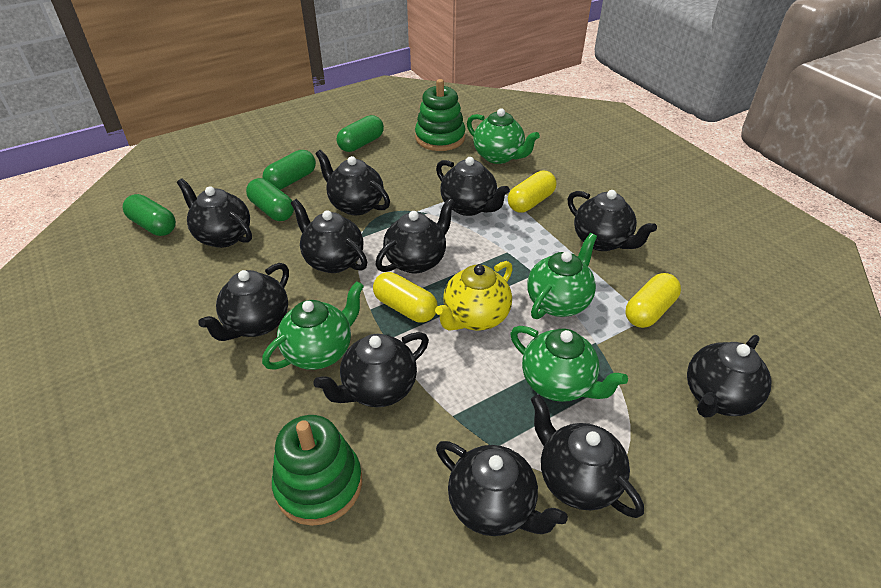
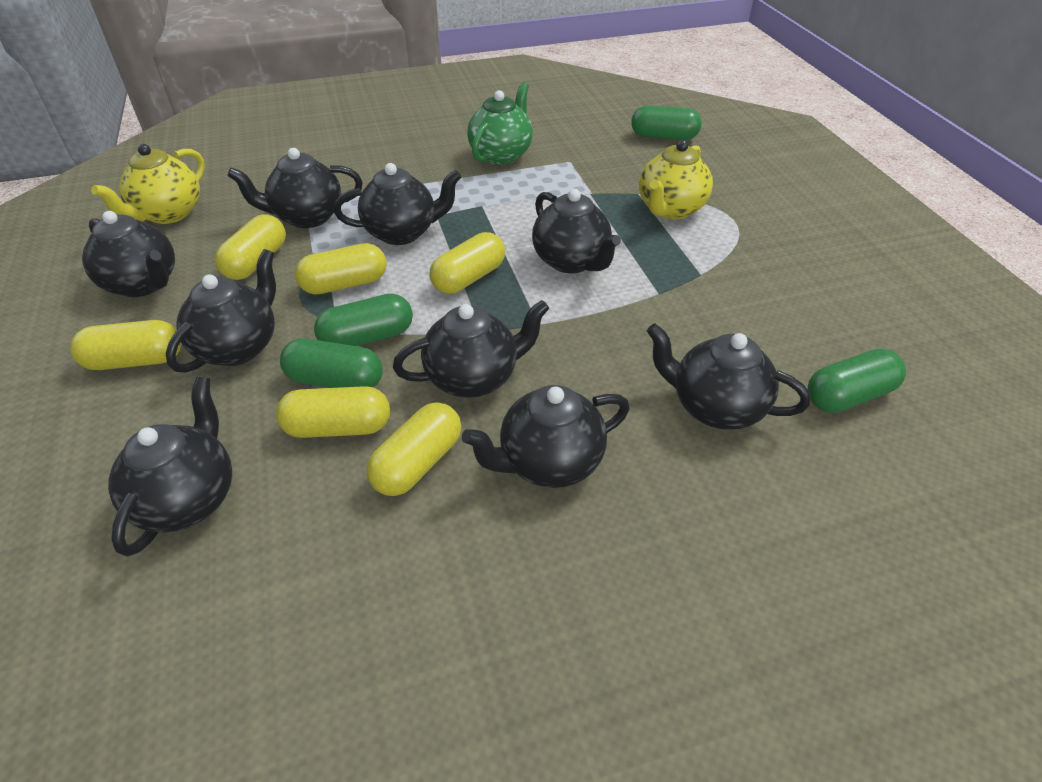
black teapot: 11 -> 9
green stacking toy: 2 -> 0
green teapot: 4 -> 1
yellow capsule: 3 -> 6
yellow teapot: 1 -> 2

